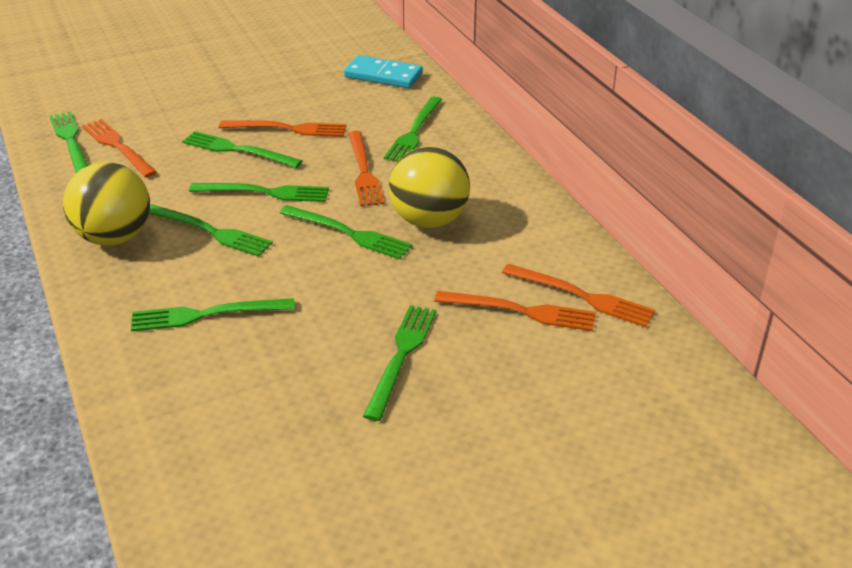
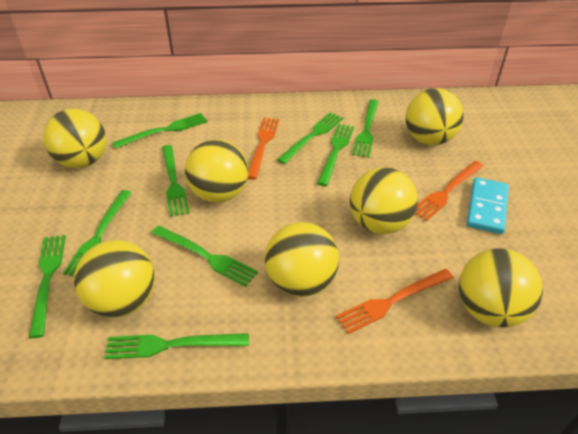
green fork: 8 -> 9
orange fork: 5 -> 3
yellow ball: 2 -> 7

